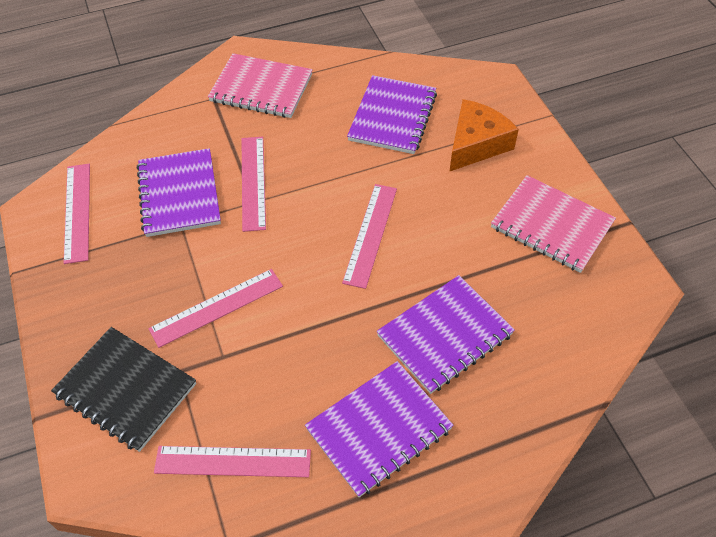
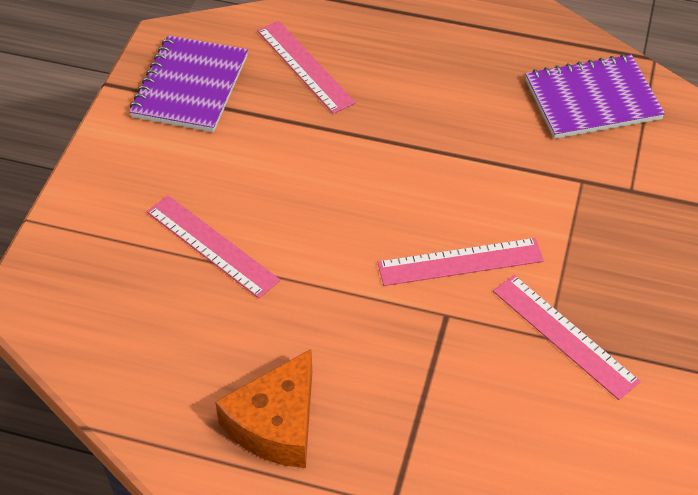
black notebook: 1 -> 0
pink notebook: 2 -> 0
pink ruler: 5 -> 4
purple notebook: 4 -> 2

